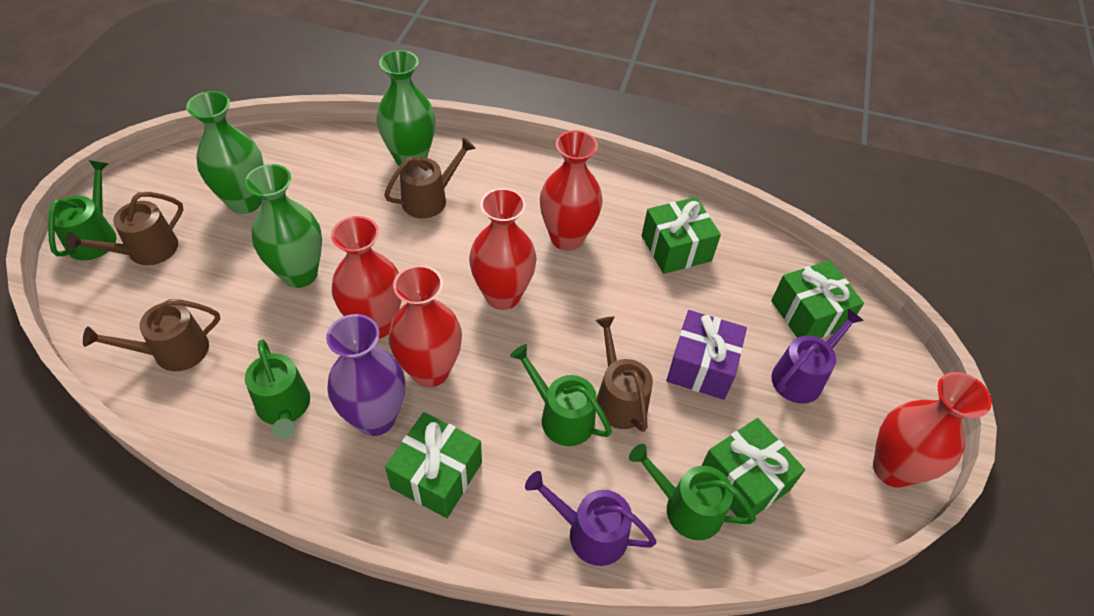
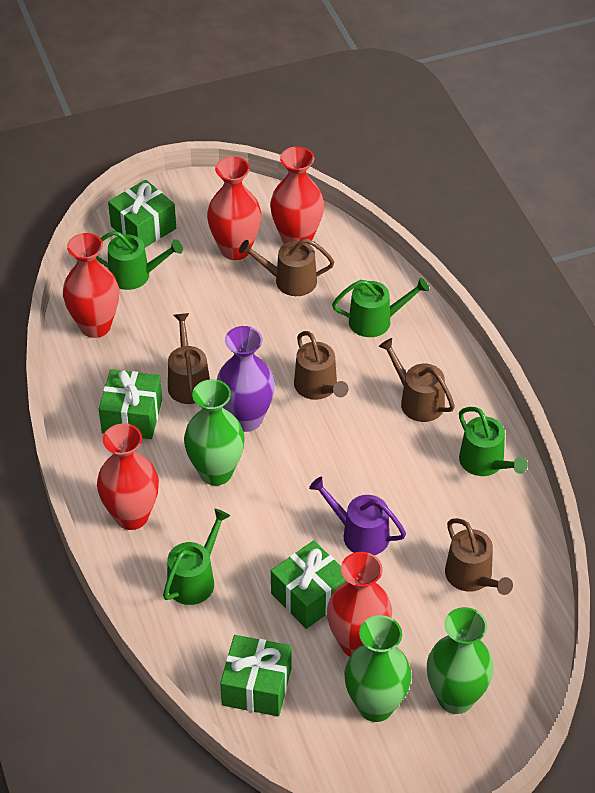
brown watering can: 4 -> 5
purple gift: 1 -> 0
purple watering can: 2 -> 1

